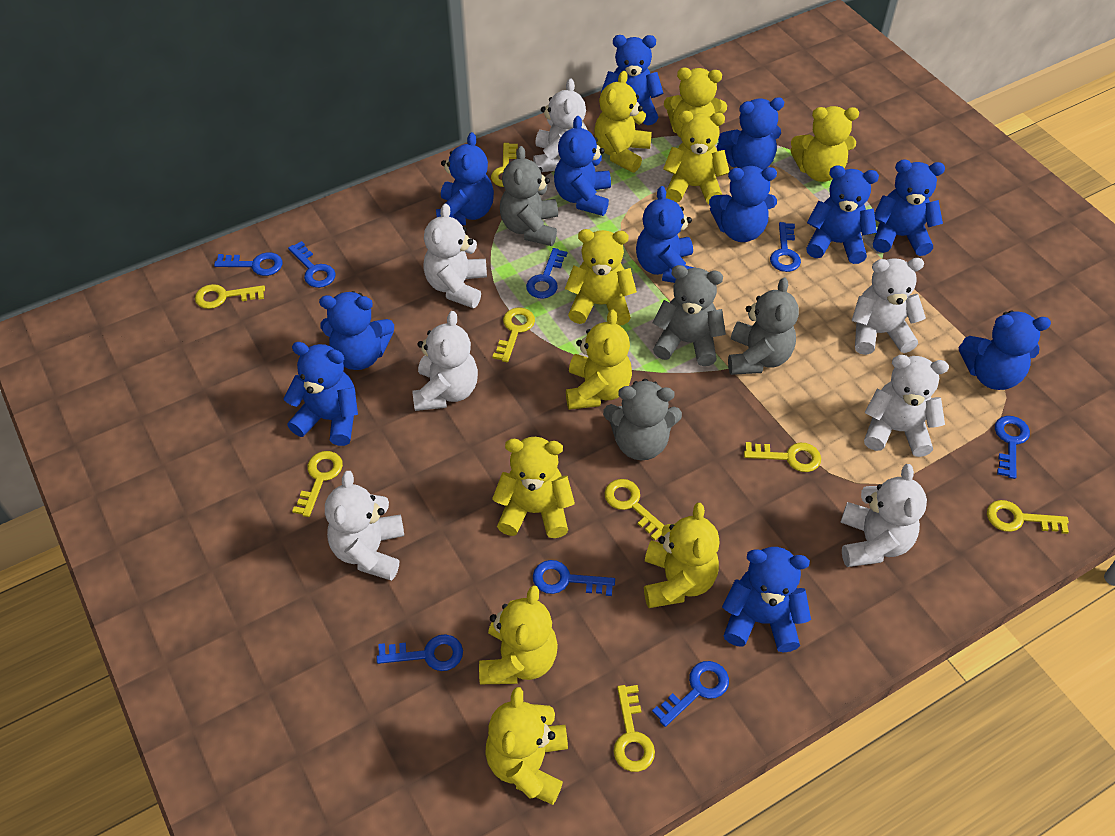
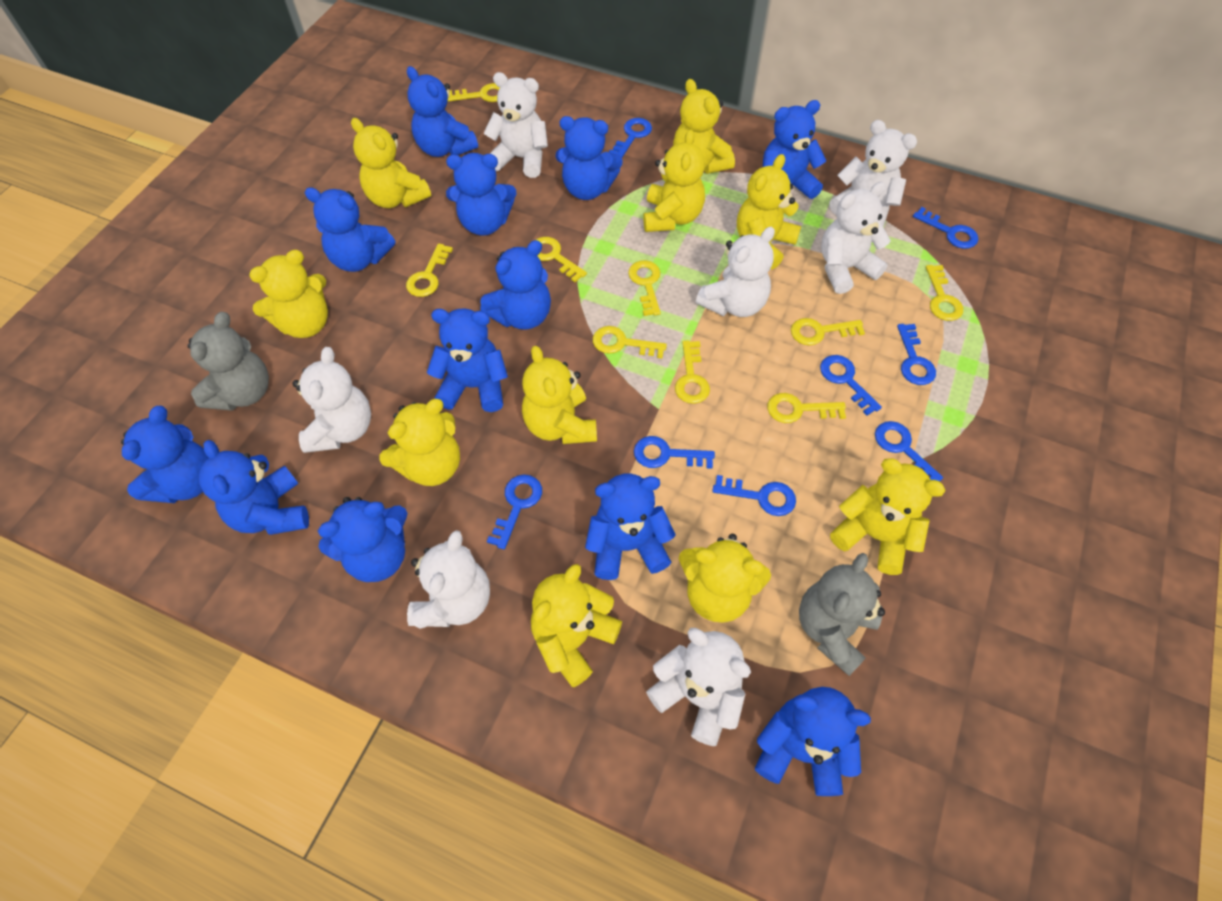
grey teddy bear: 4 -> 2
yellow key: 8 -> 9

